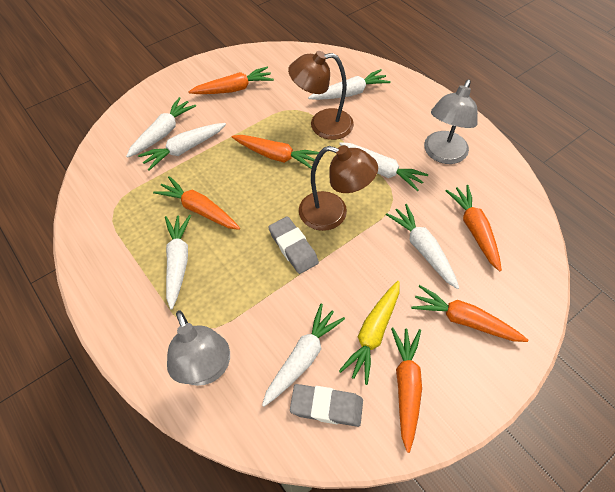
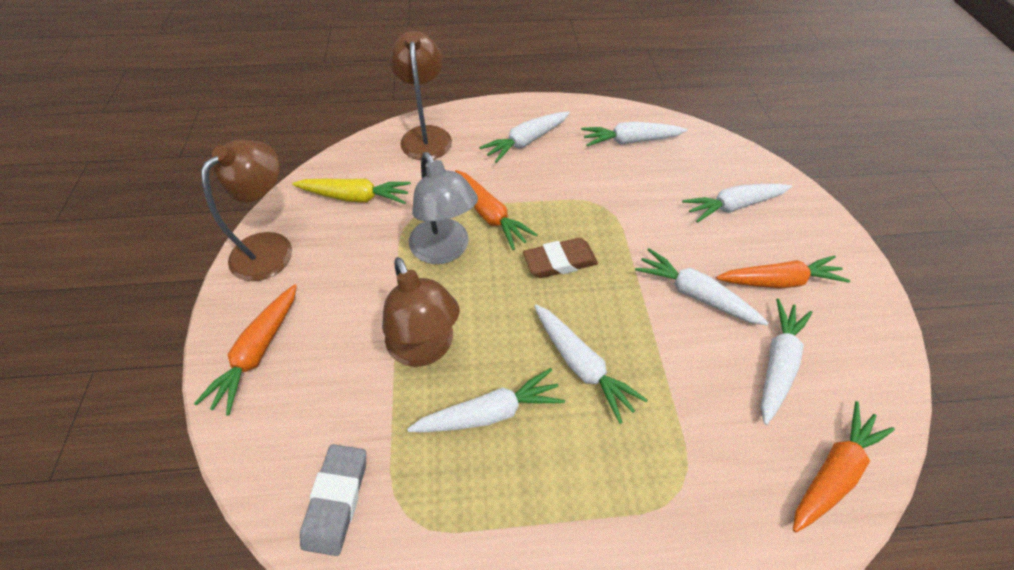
brown eraser: 0 -> 1
brown lamp: 2 -> 3
grey eraser: 2 -> 1
grey lamp: 2 -> 1
orange carrot: 6 -> 4

